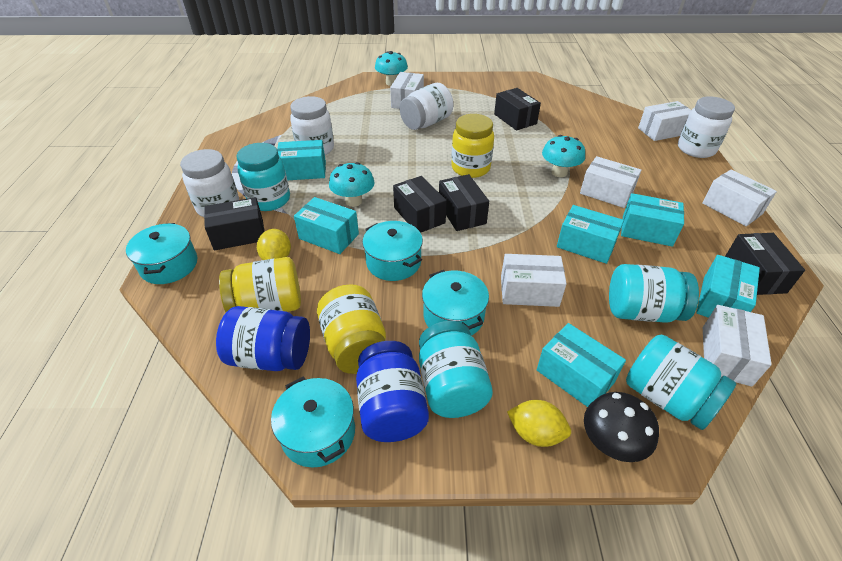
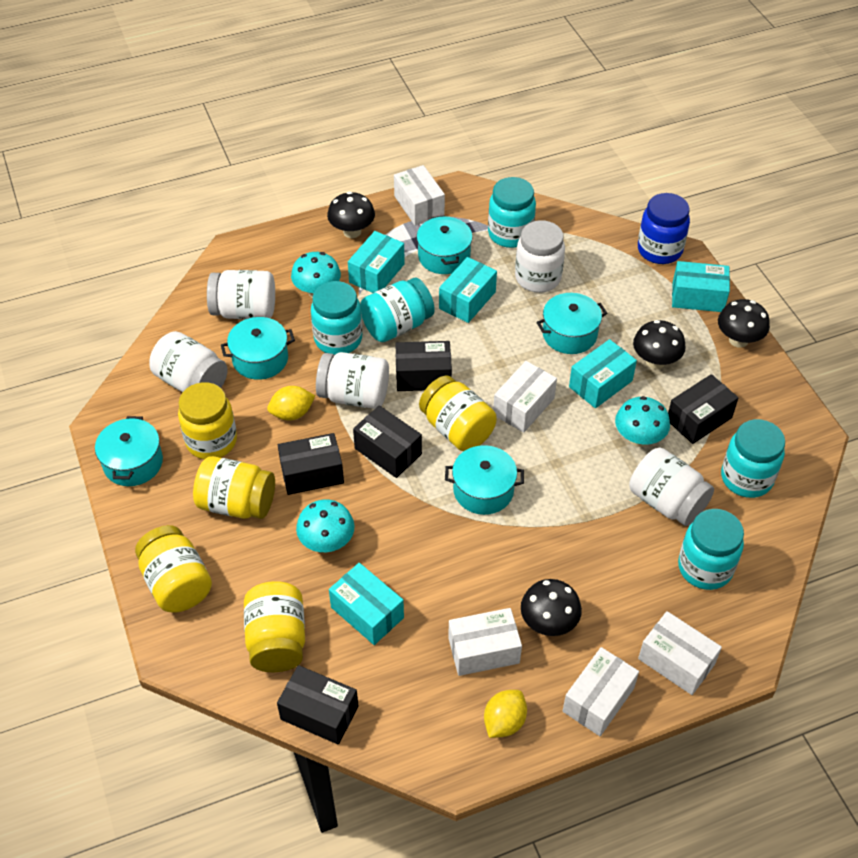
black mushroom: 1 -> 4
blue jar: 2 -> 1
turquoise box: 6 -> 5
turquoise jar: 4 -> 5
turquoise pot: 4 -> 5
white box: 6 -> 5
white jar: 4 -> 5
yellow jar: 3 -> 5

